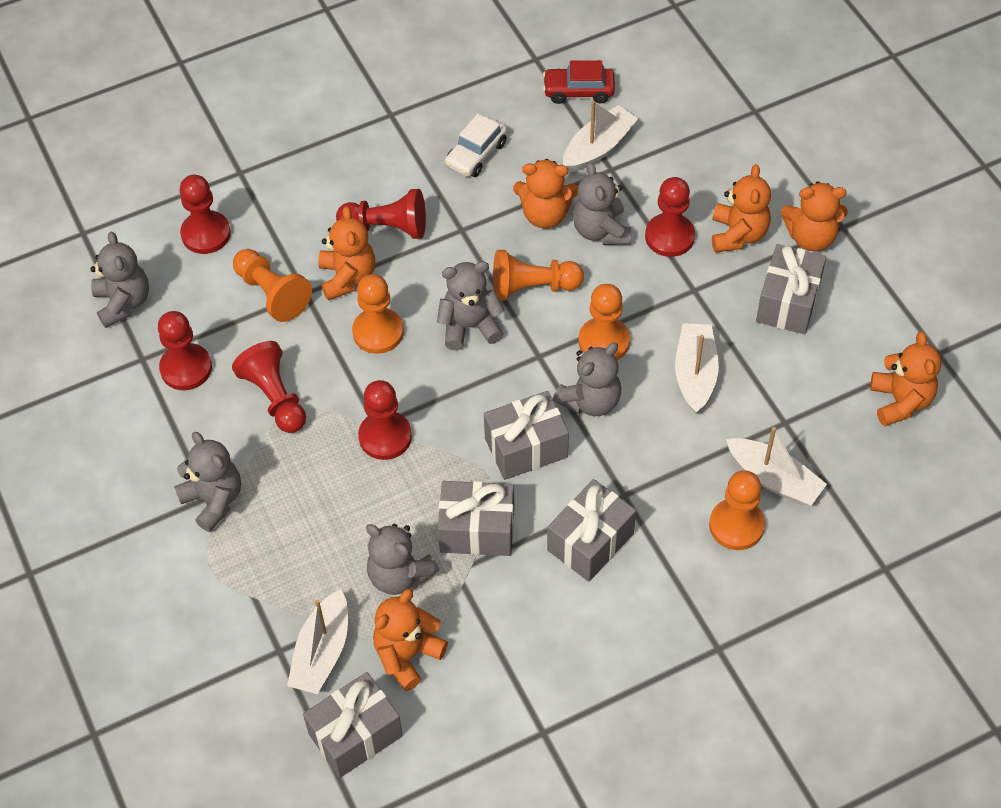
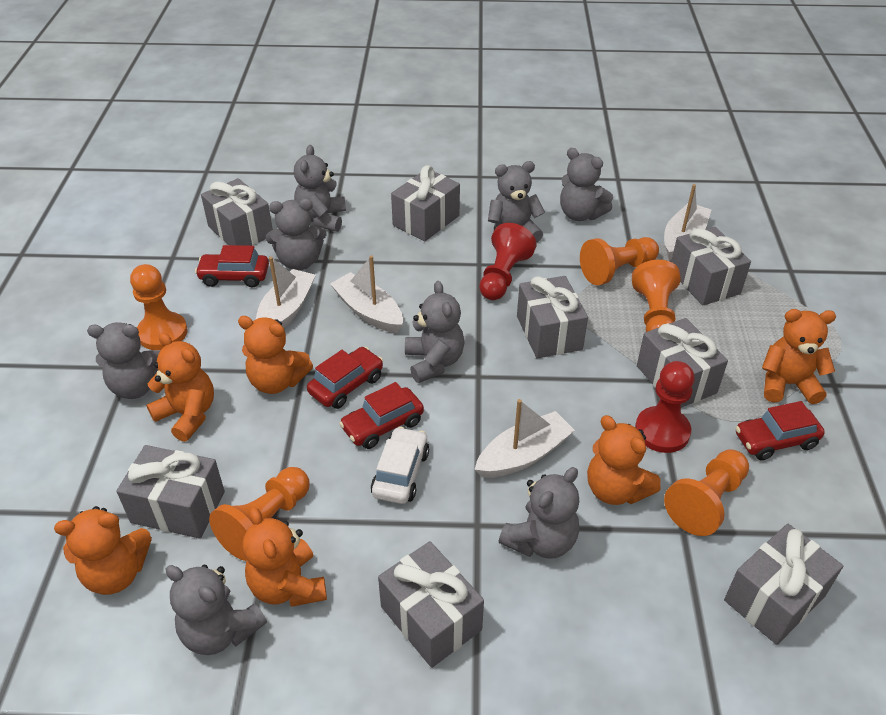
grey gift: 5 -> 8
grey teddy bear: 6 -> 8
red car: 1 -> 4
red pawn: 6 -> 2

